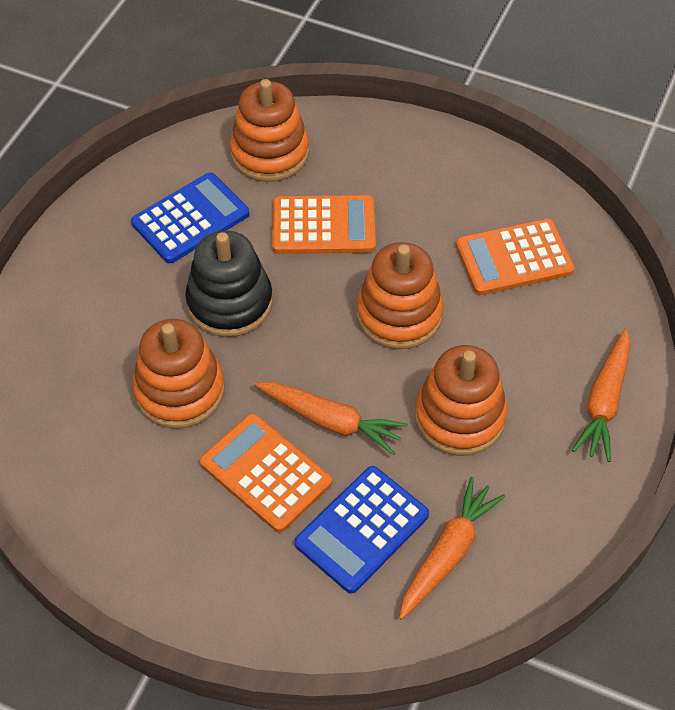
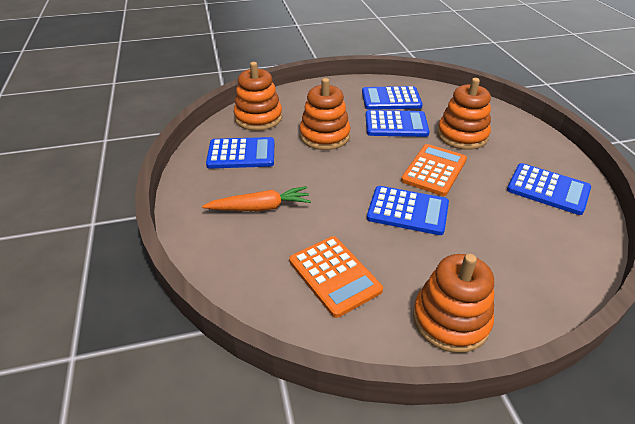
black stacking toy: 1 -> 0
blue calculator: 2 -> 5
orange calculator: 3 -> 2
orange carrot: 3 -> 1

